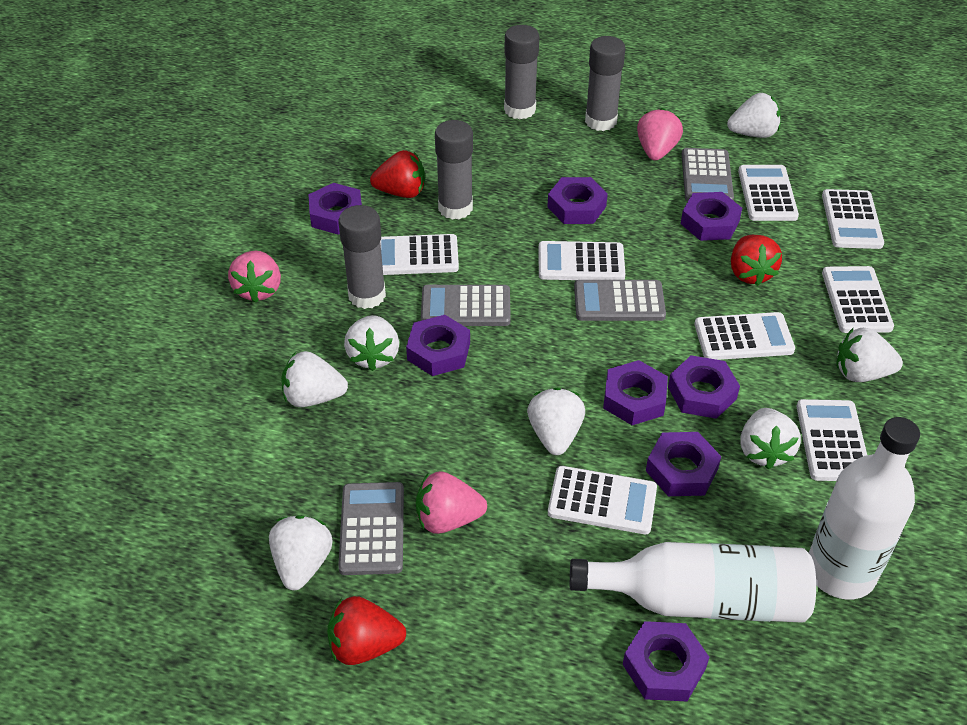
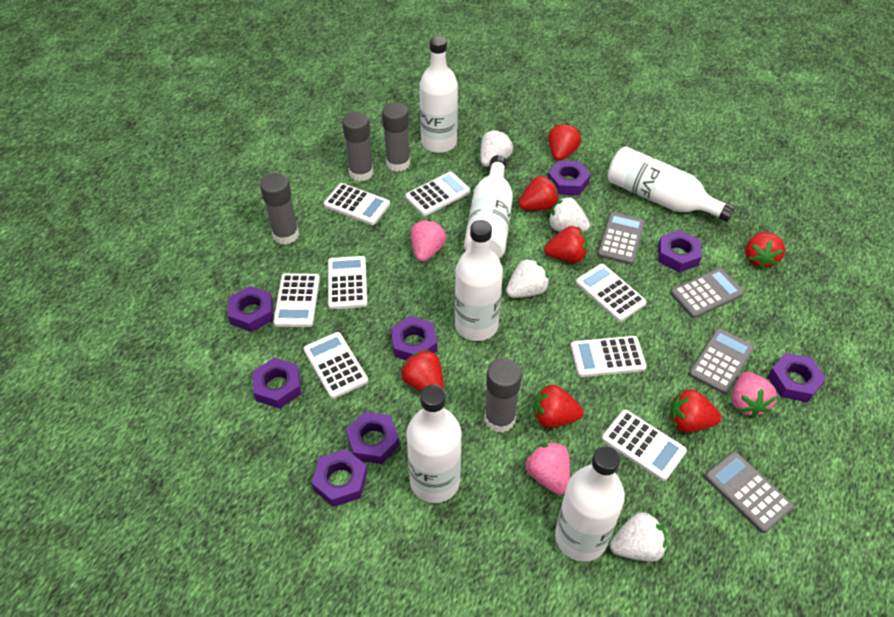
red strawberry: 3 -> 7
white bottle: 2 -> 6
white strawberry: 7 -> 4

